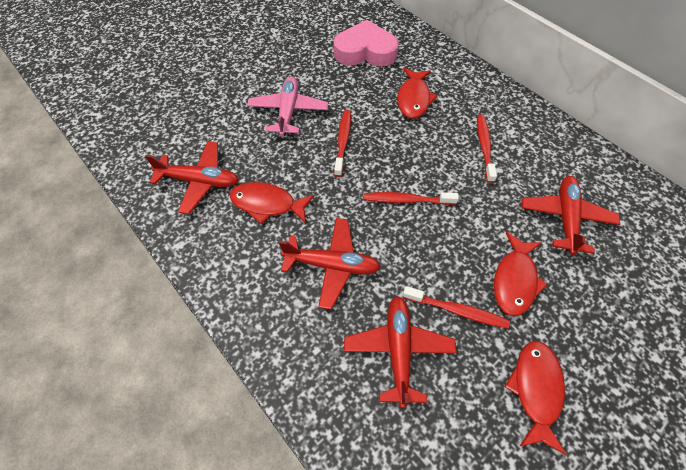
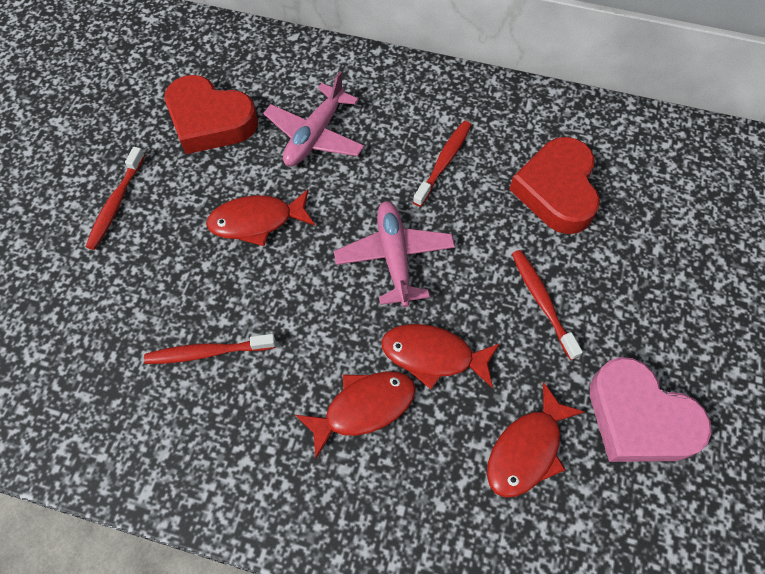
pink plane: 1 -> 2
red heart: 0 -> 2
red plane: 4 -> 0

